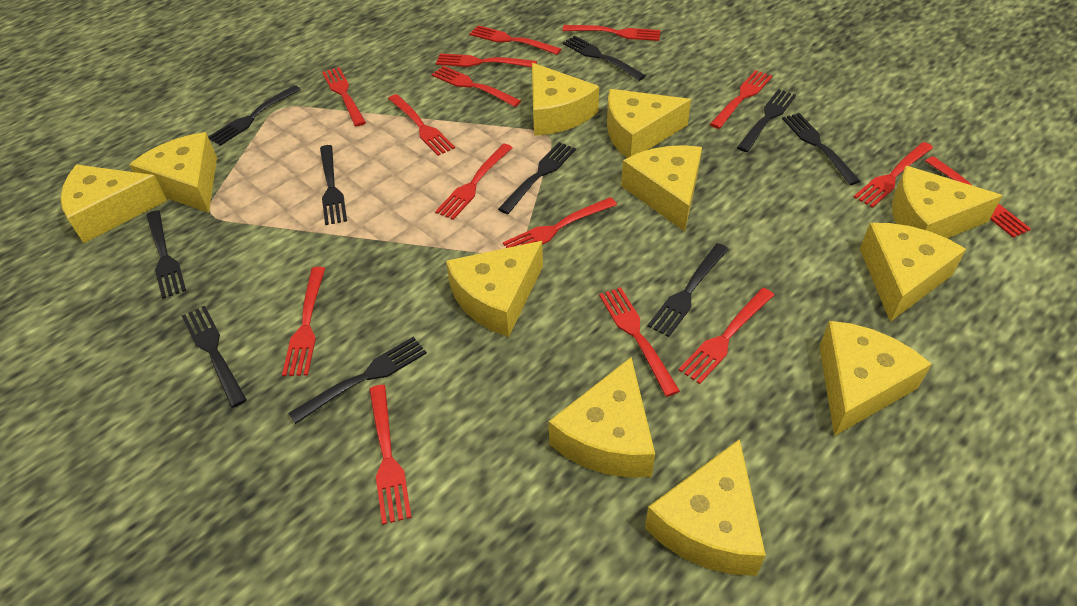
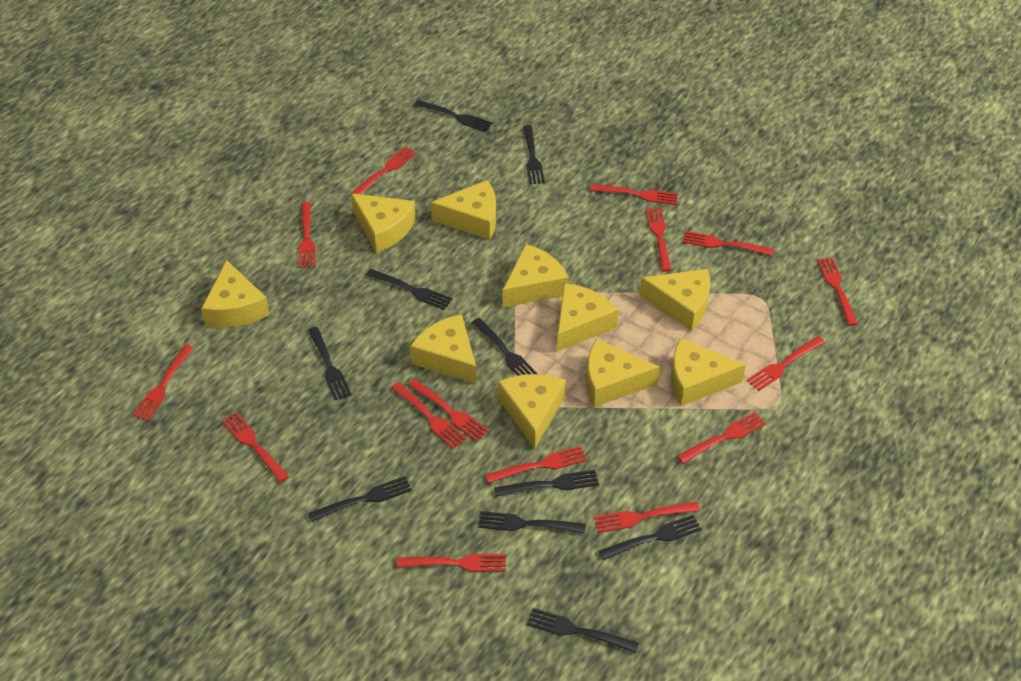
yellow cheese: 11 -> 10

